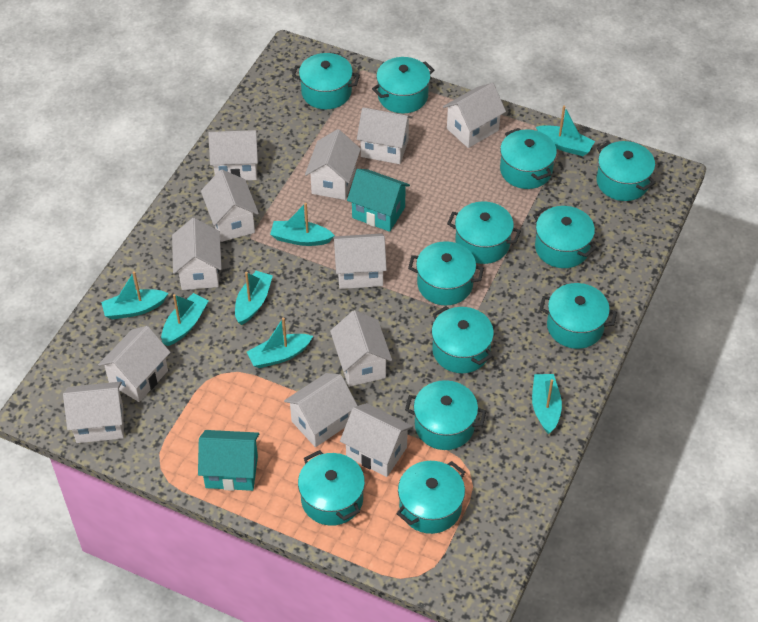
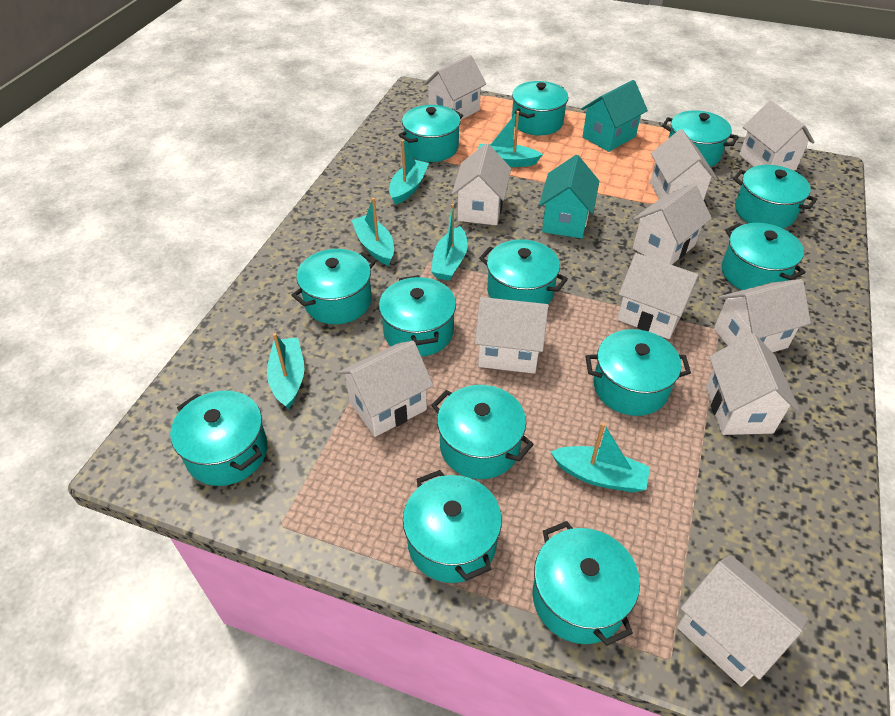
turquoise boat: 7 -> 6
turquoise pot: 12 -> 13
white house: 12 -> 11

